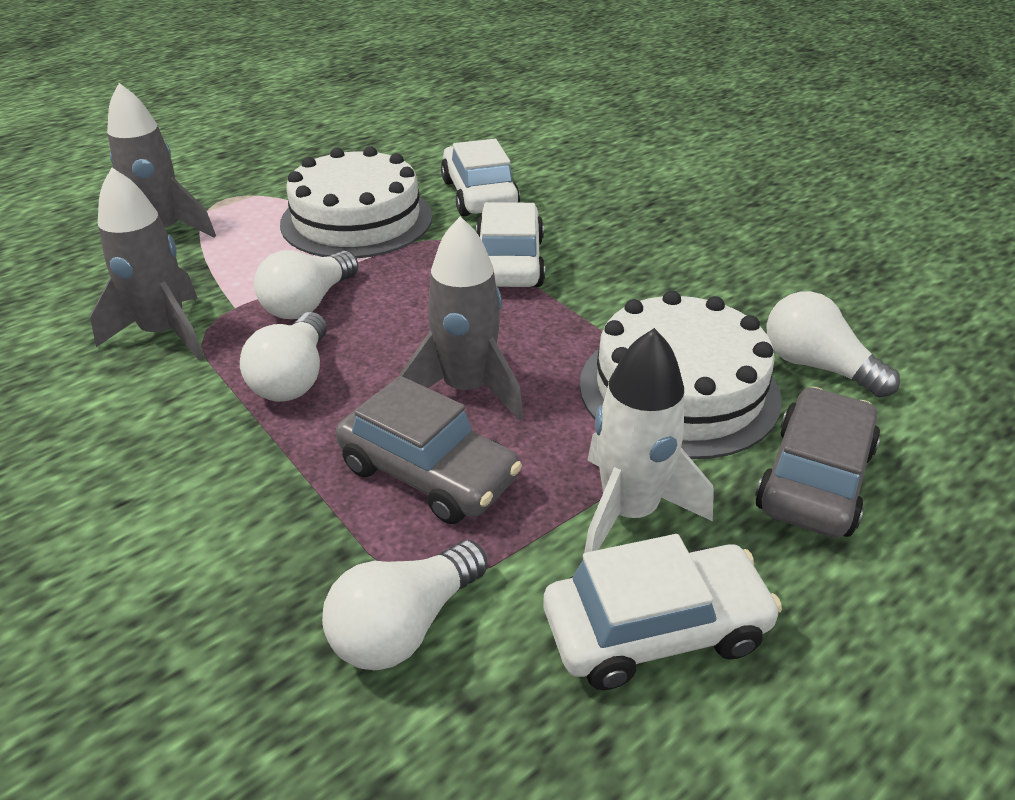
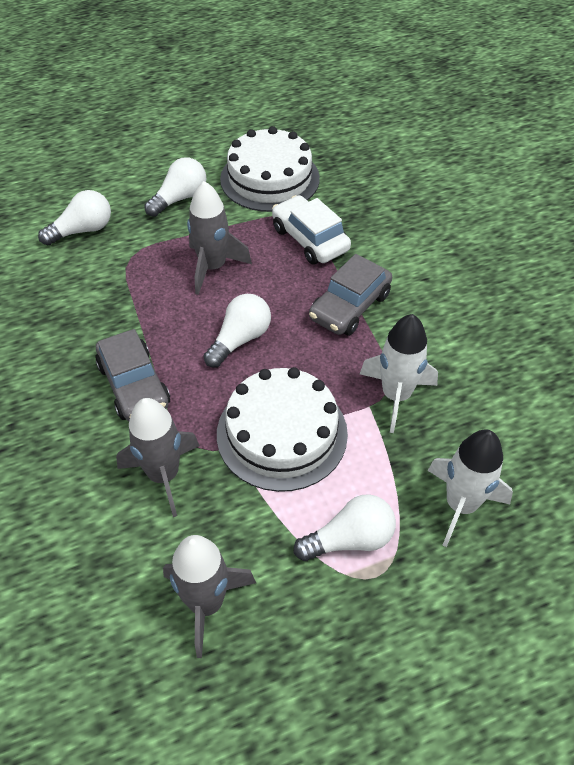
white car: 3 -> 1
white rocket: 1 -> 2

